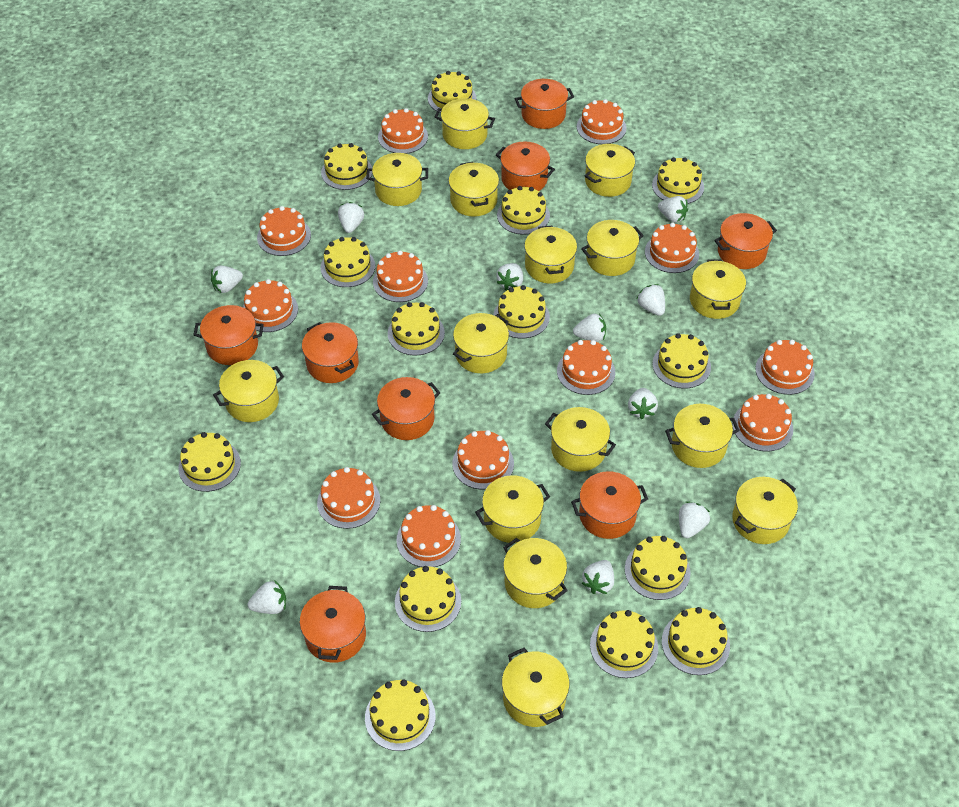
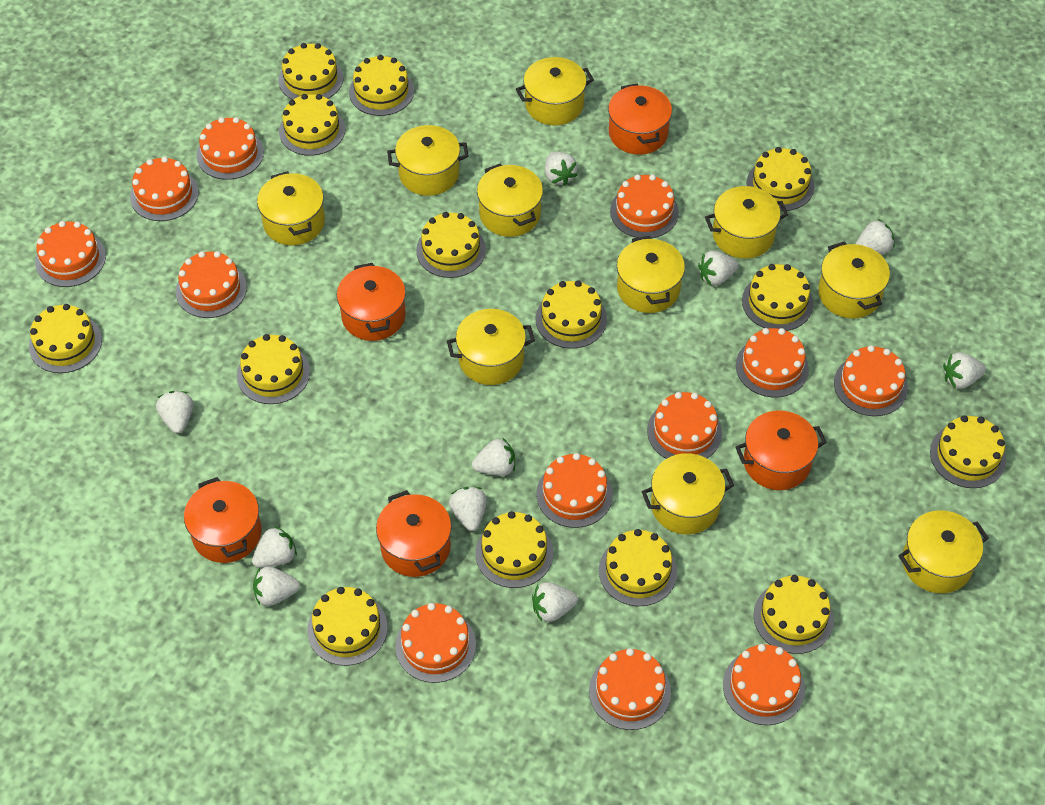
orange pot: 8 -> 5
yellow pot: 15 -> 10

